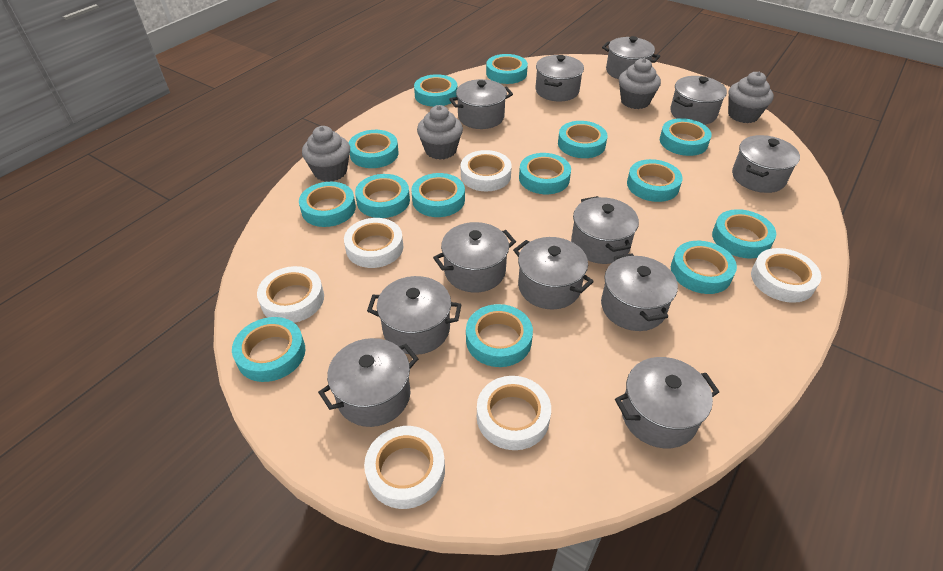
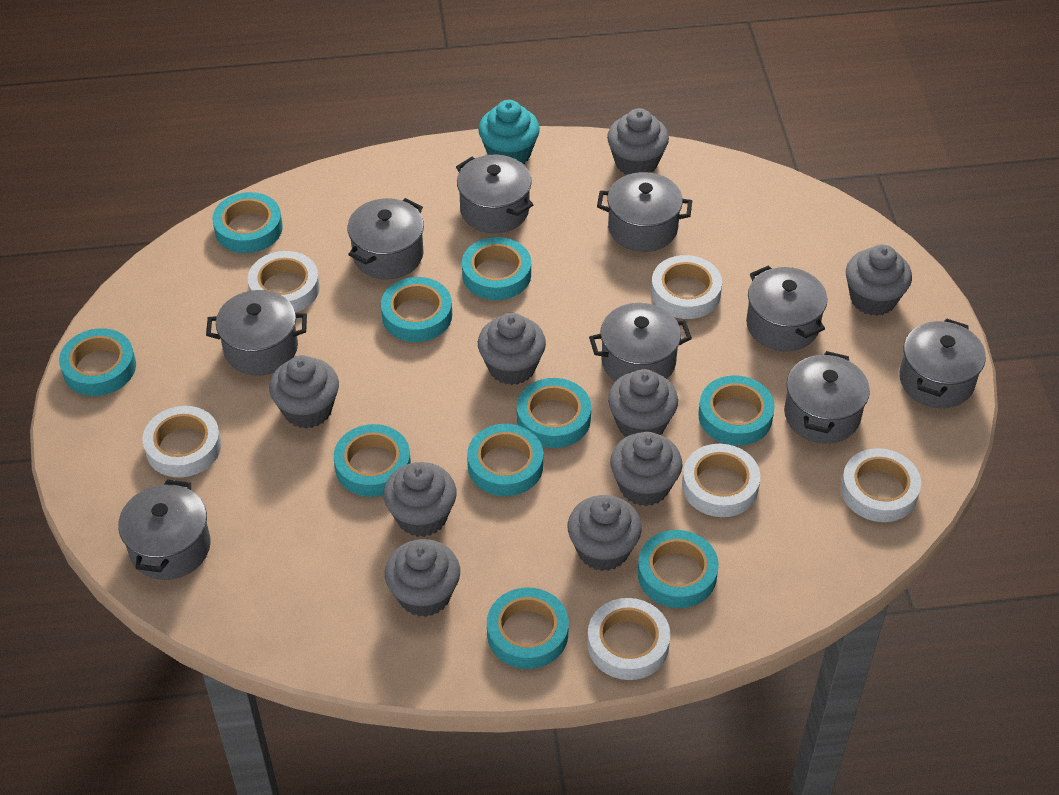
grey cupcake: 4 -> 9
grey pot: 12 -> 9
turquoise cupcake: 0 -> 1
turquoise tape: 14 -> 10

